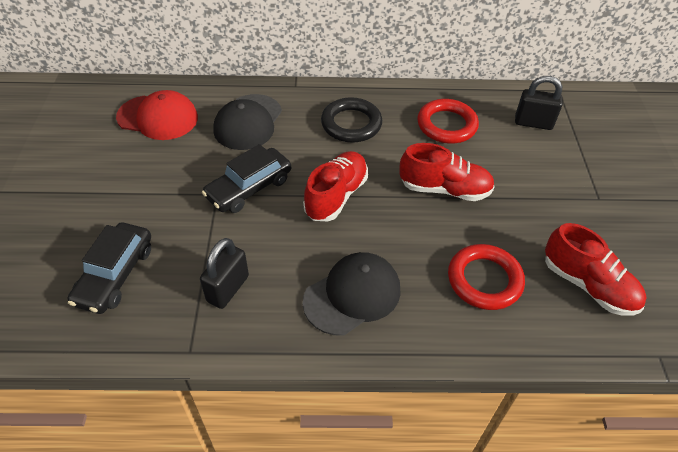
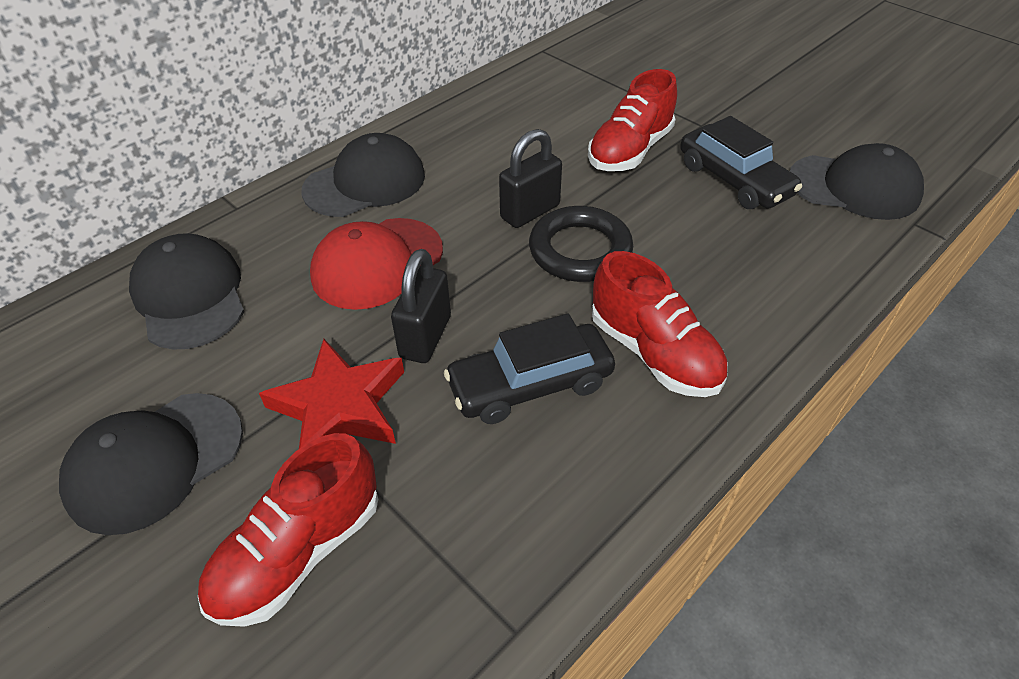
black cap: 2 -> 4
red ring: 2 -> 0
red star: 0 -> 1

